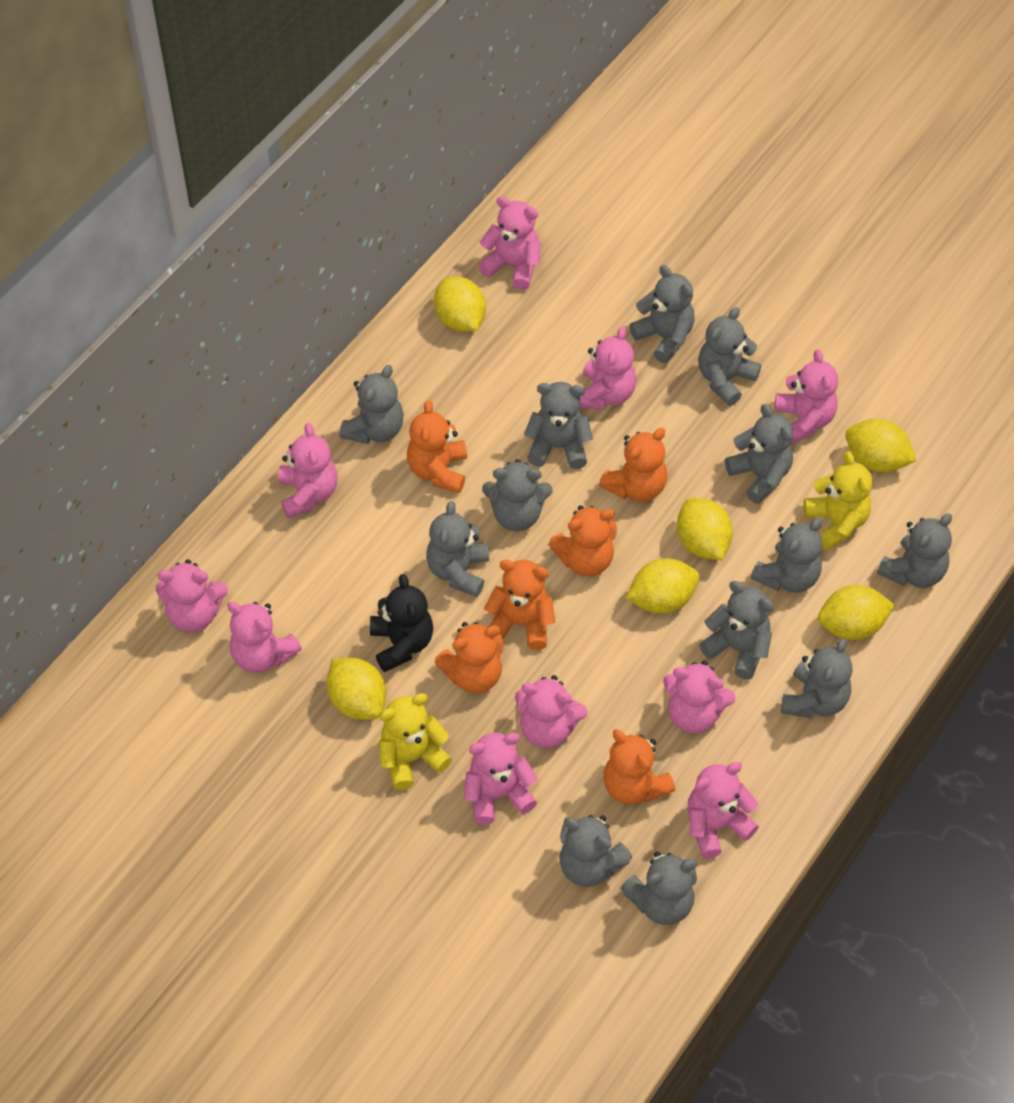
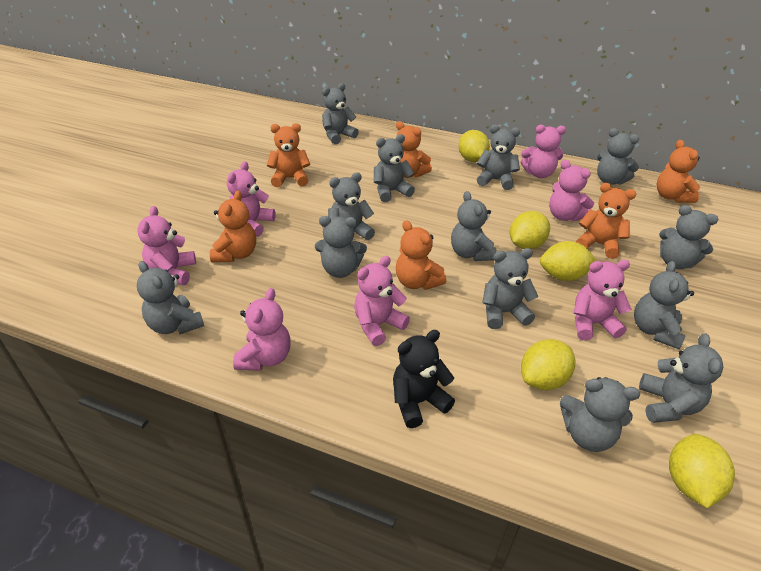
pink teddy bear: 10 -> 7
yellow lemon: 6 -> 5
yellow teddy bear: 2 -> 0

